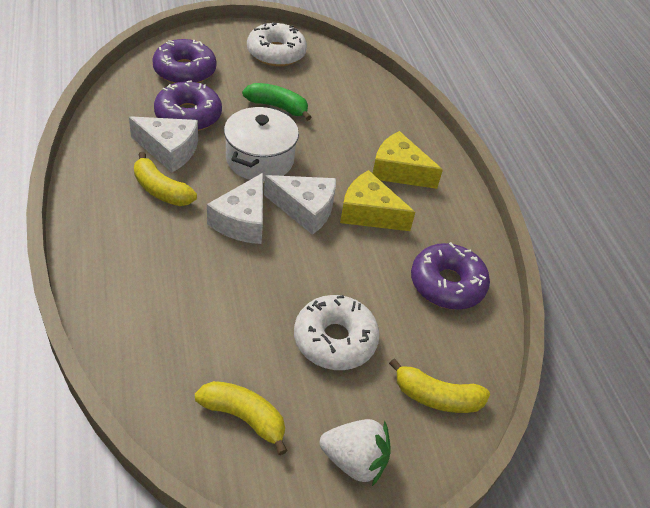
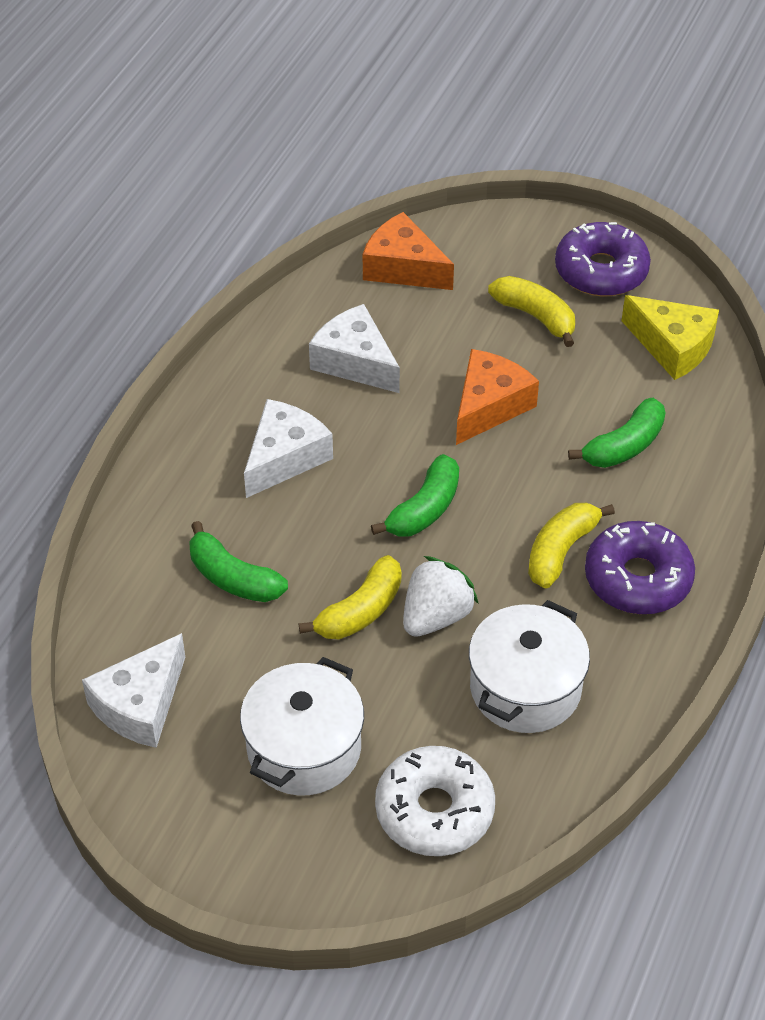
green banana: 1 -> 3
orange cheese: 0 -> 2
purple donut: 3 -> 2
white donut: 2 -> 1
white pot: 1 -> 2
yellow cheese: 2 -> 1

